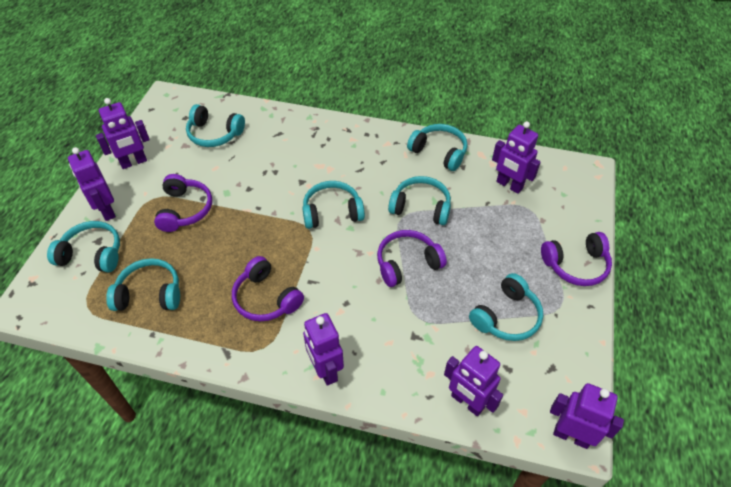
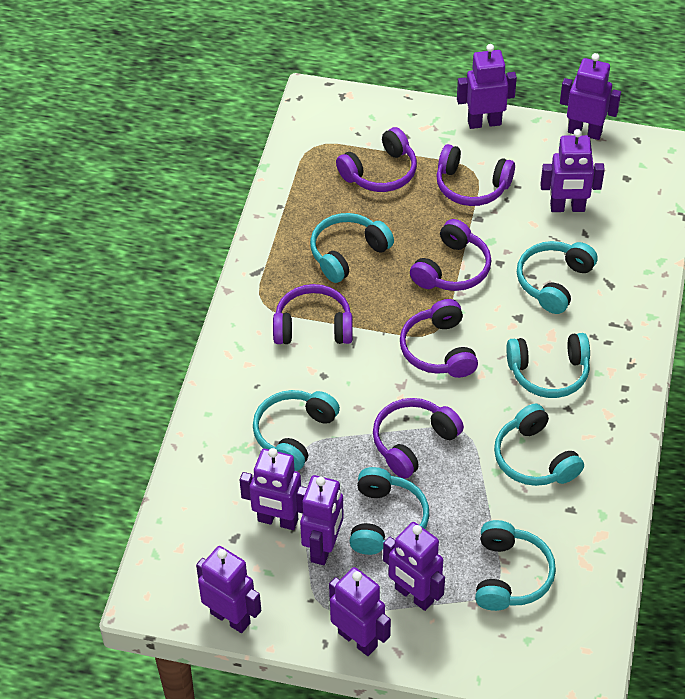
purple headphones: 4 -> 6
purple robot: 6 -> 8

